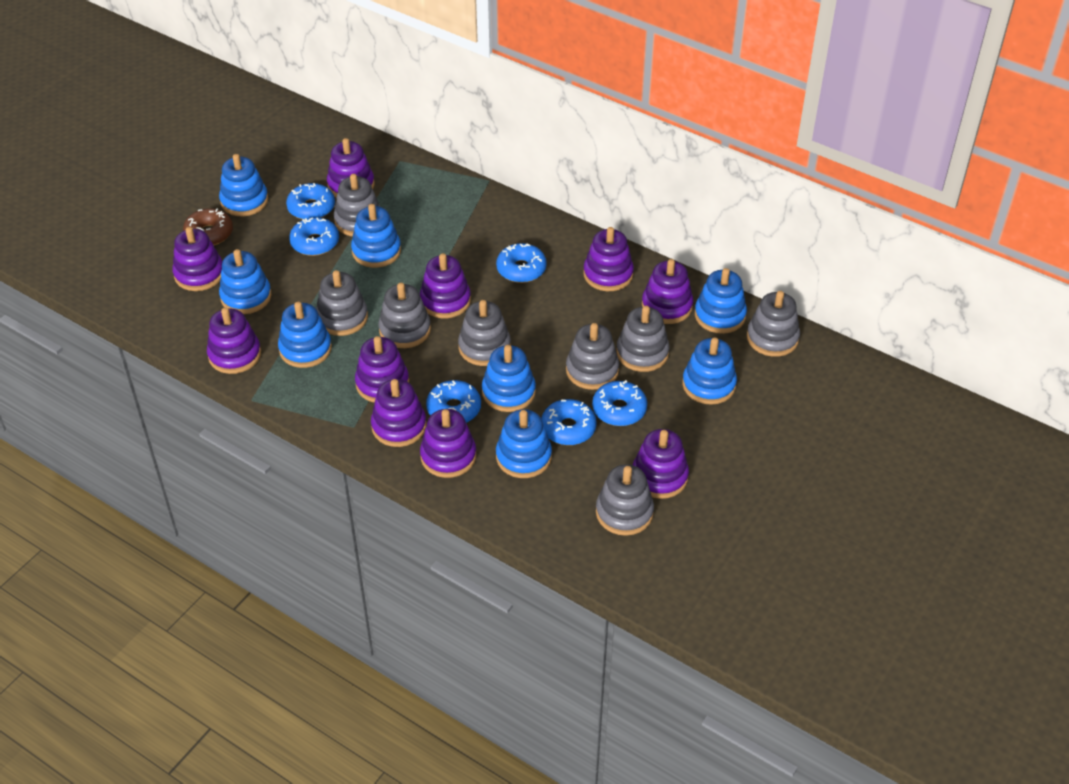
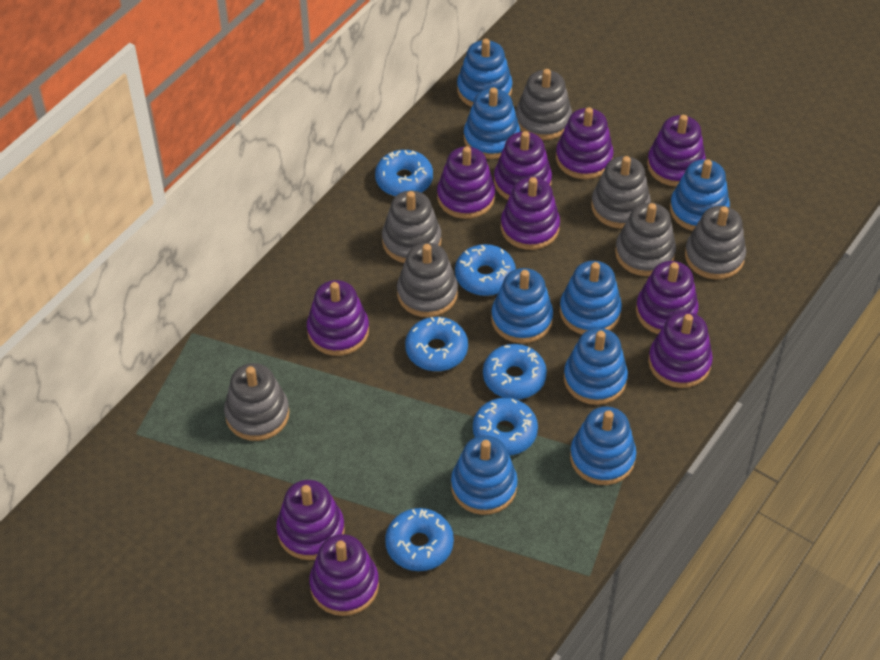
brown donut: 1 -> 0
grey stacking toy: 8 -> 7

